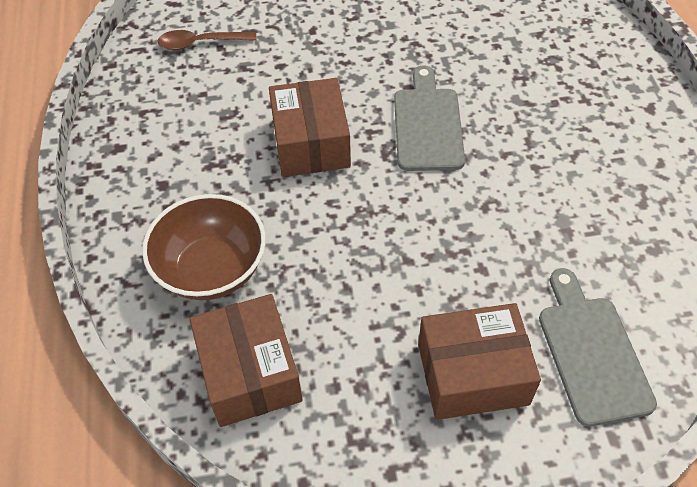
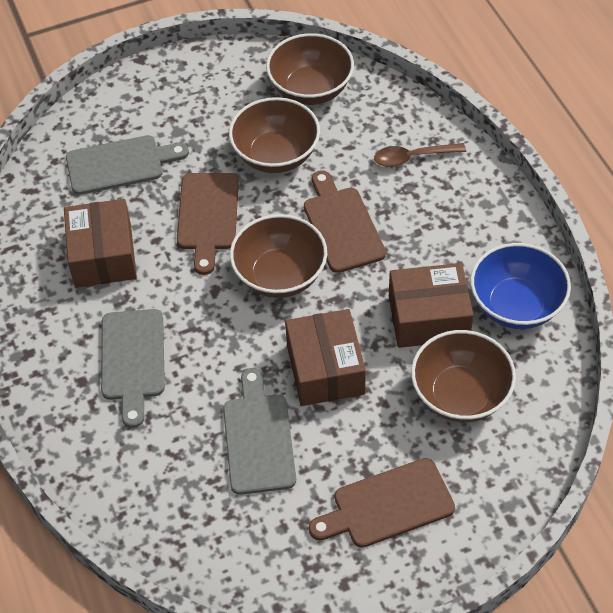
blue bowl: 0 -> 1
brown bowl: 1 -> 4
brown cutting board: 0 -> 3
grey cutting board: 2 -> 3

